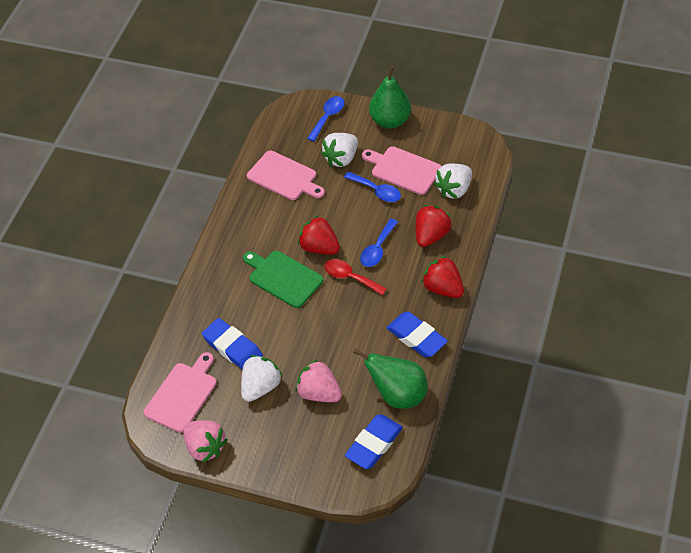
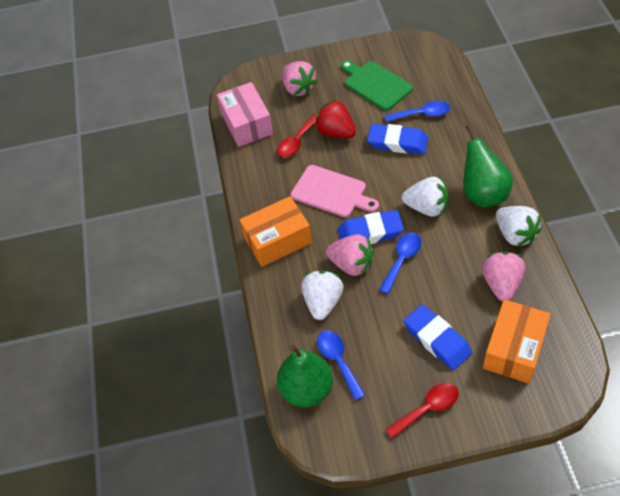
orange box: 0 -> 2
pink box: 0 -> 1
pink cutting board: 3 -> 1
pink strawberry: 2 -> 3
red spoon: 1 -> 2
red strawberry: 3 -> 1

